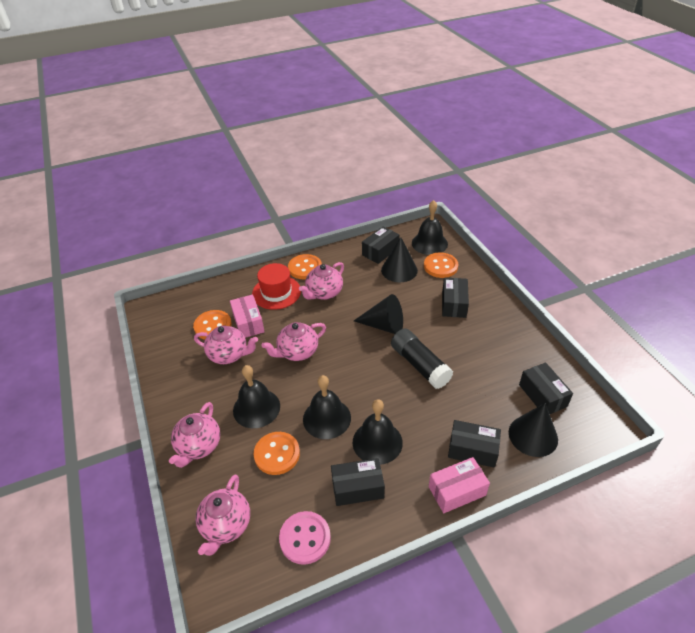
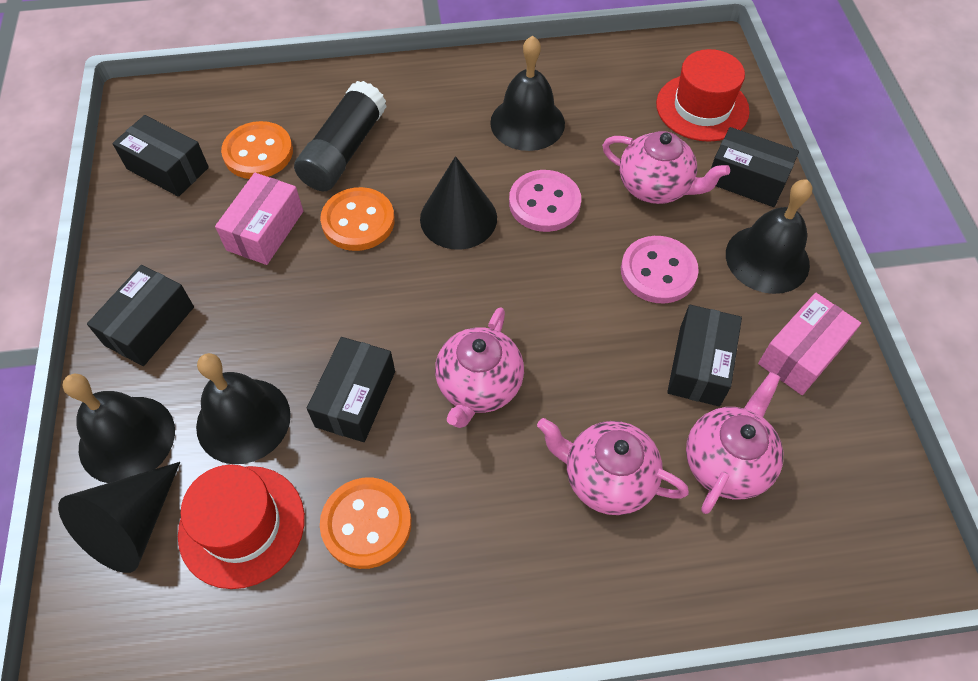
black cone: 3 -> 2
orange button: 4 -> 3
pink button: 1 -> 2
pink teapot: 5 -> 4
red hat: 1 -> 2

